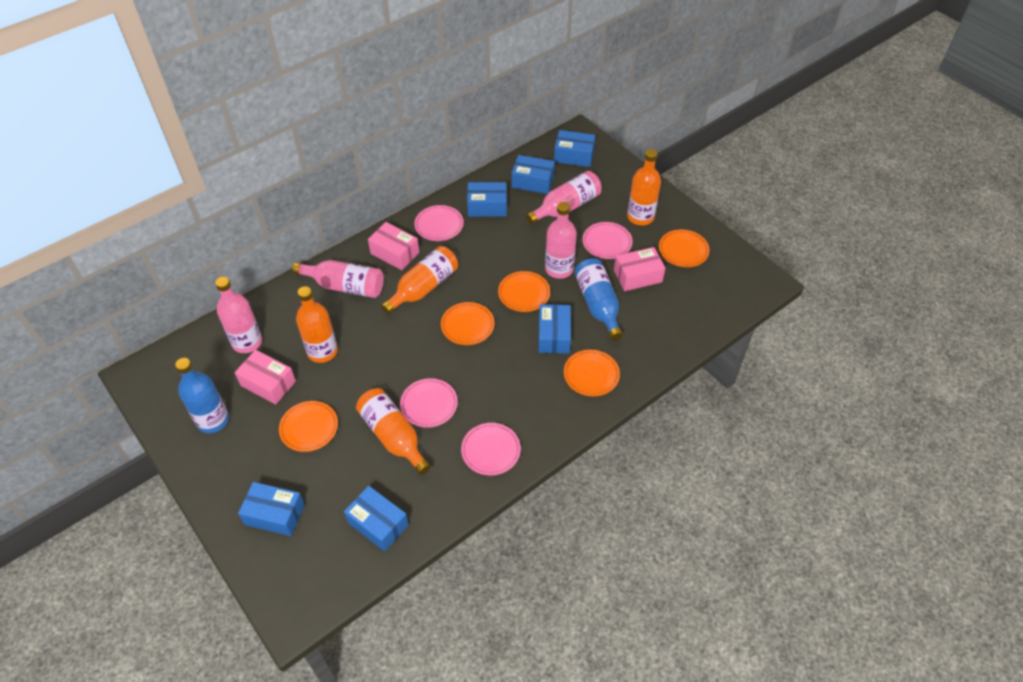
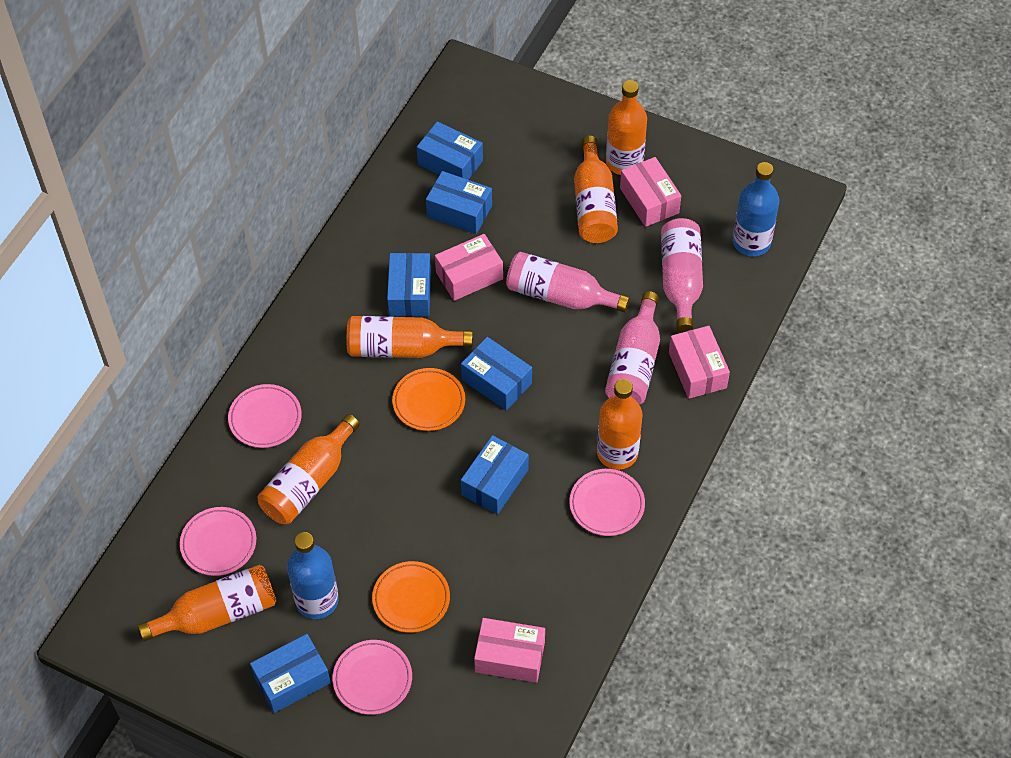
orange bottle: 4 -> 6
orange plate: 5 -> 2
pink bottle: 4 -> 3
pink box: 3 -> 4

